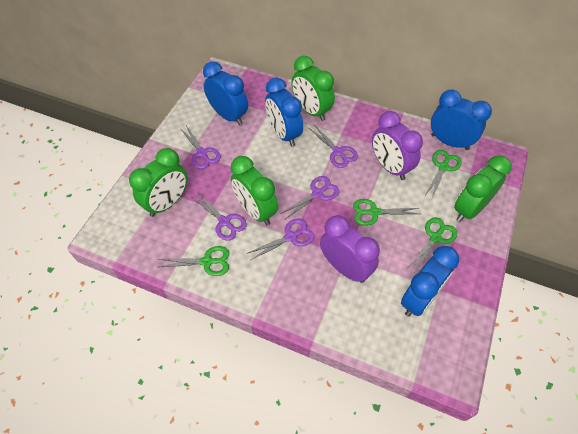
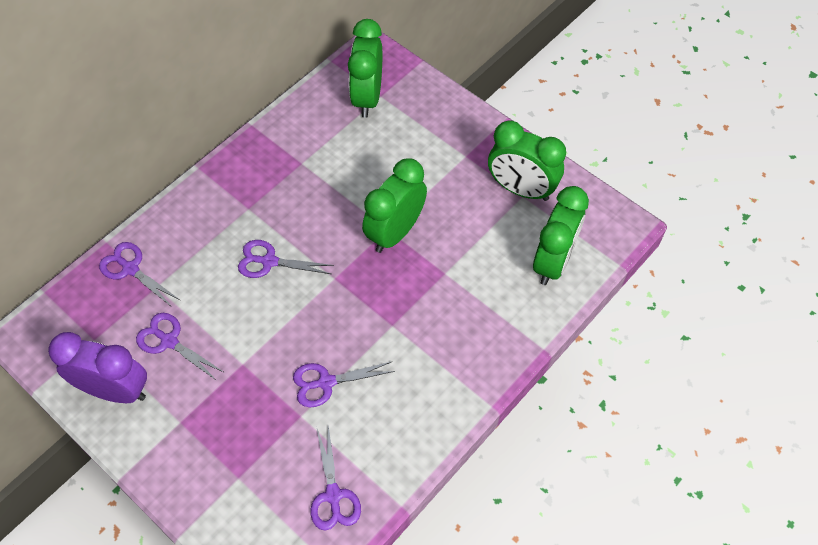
blue clock: 4 -> 0
green scissors: 4 -> 0
purple clock: 2 -> 1

